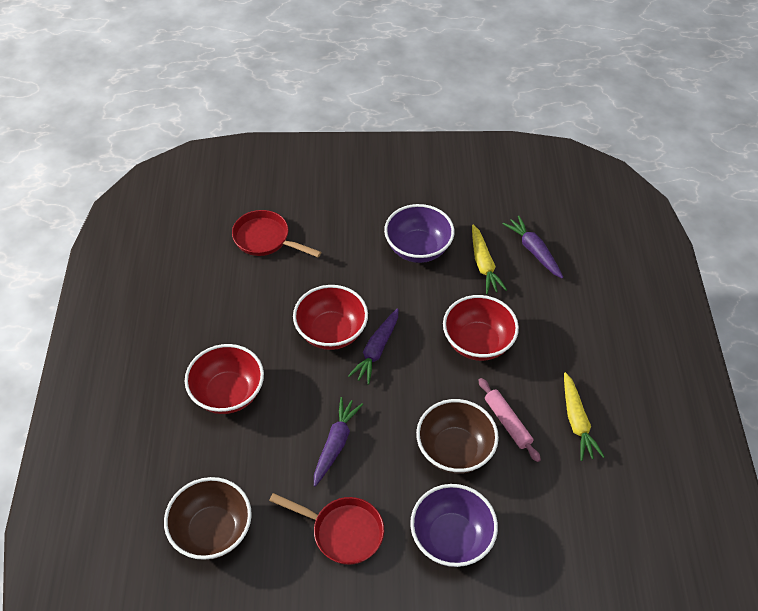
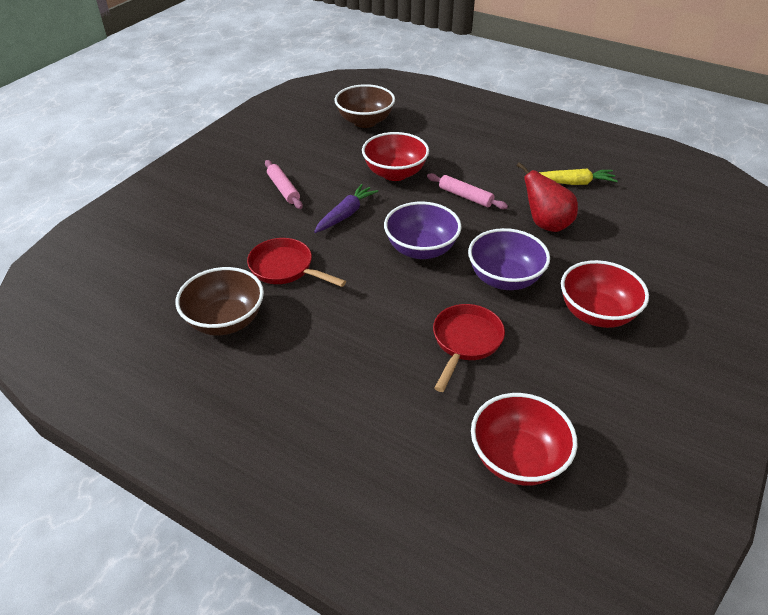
pink rolling pin: 1 -> 2
purple carrot: 3 -> 1
red pear: 0 -> 1
yellow carrot: 2 -> 1

